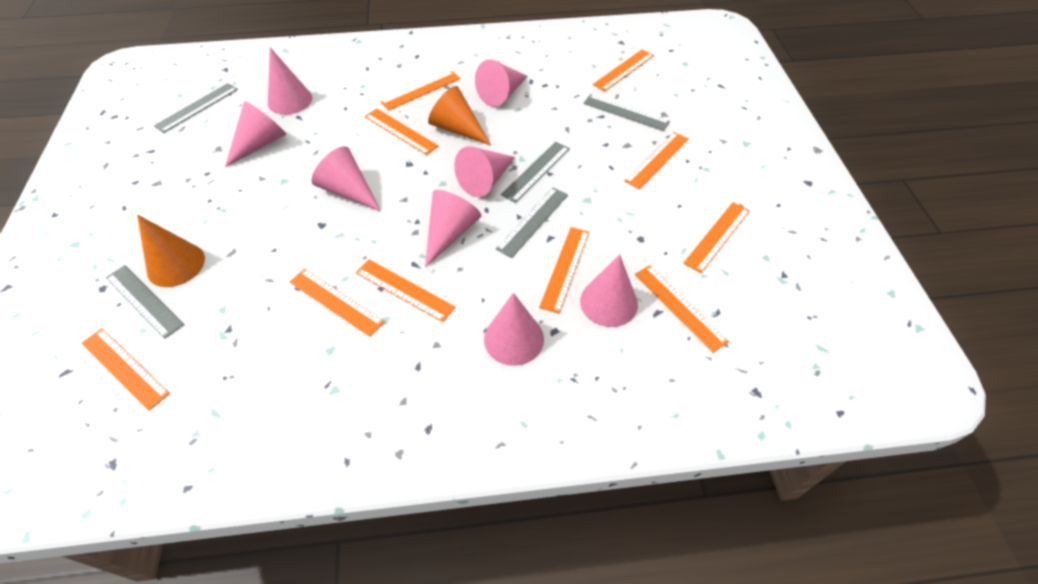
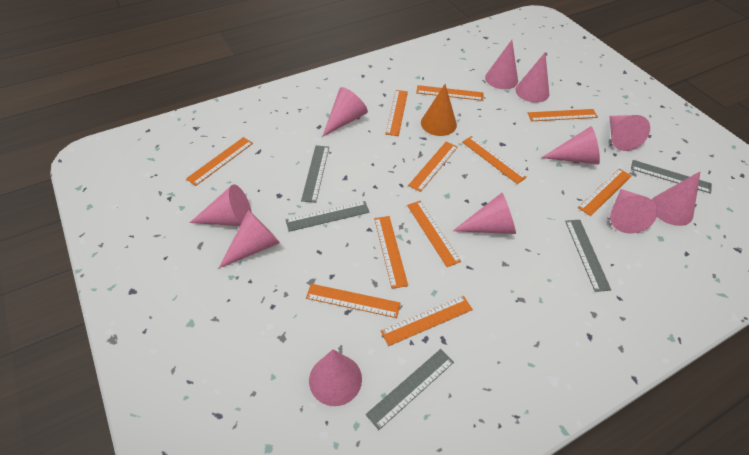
orange cone: 2 -> 1
orange ruler: 10 -> 11
pink cone: 8 -> 11

